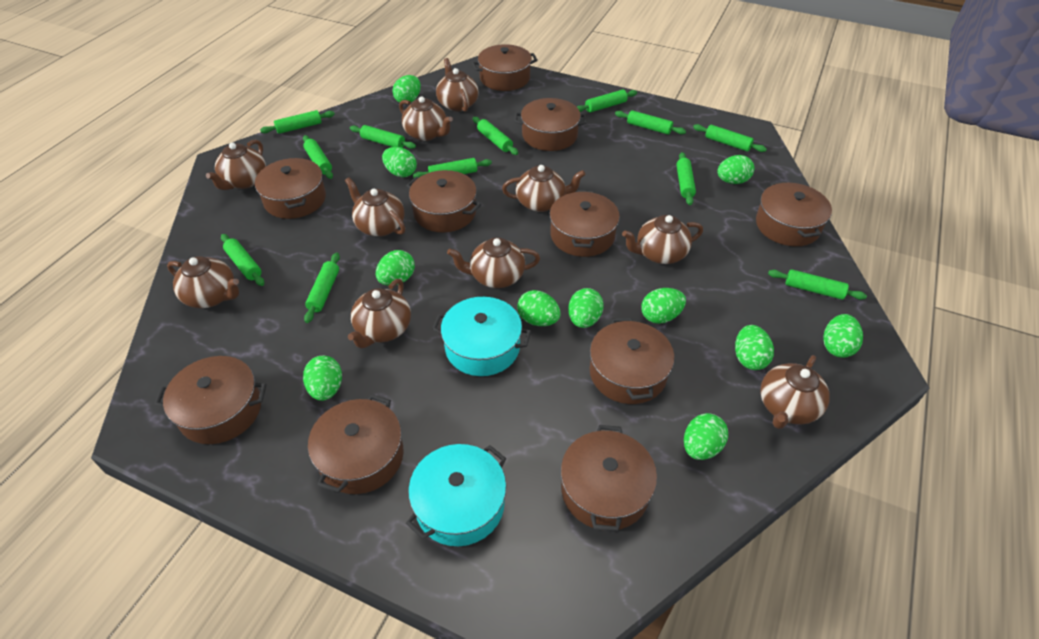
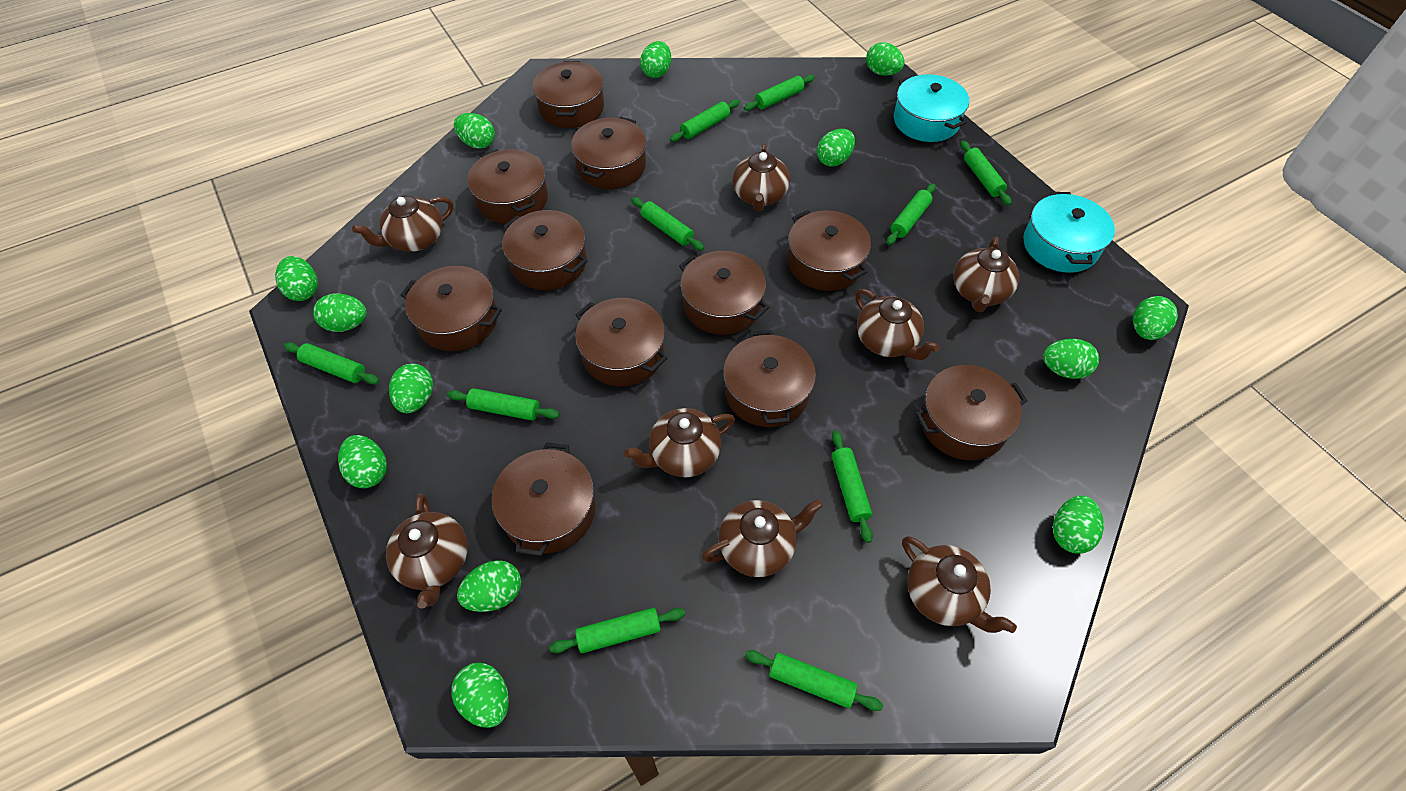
brown pot: 10 -> 11
brown teapot: 10 -> 8
green egg: 11 -> 13
green rolling pin: 12 -> 10

